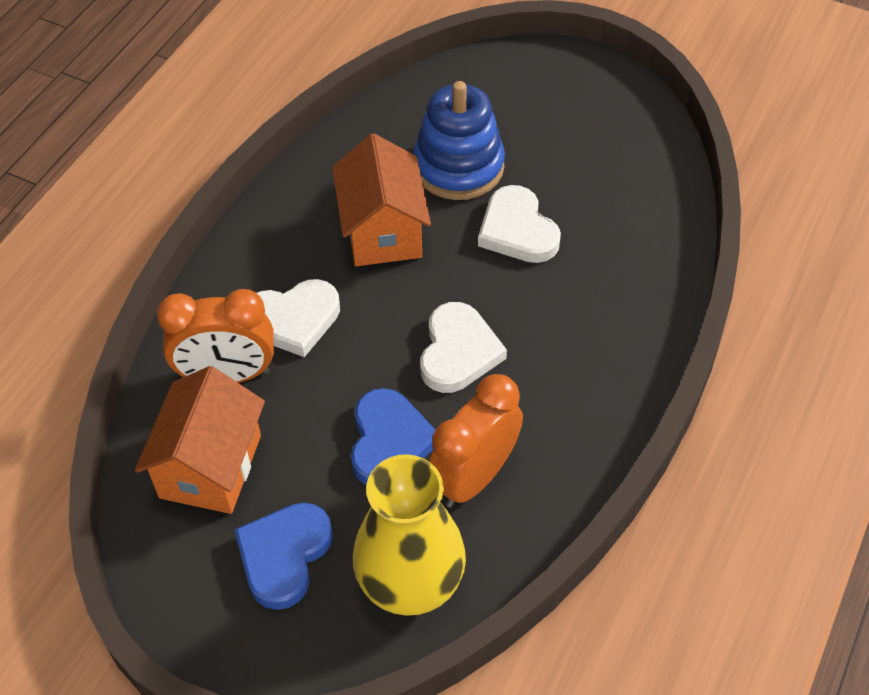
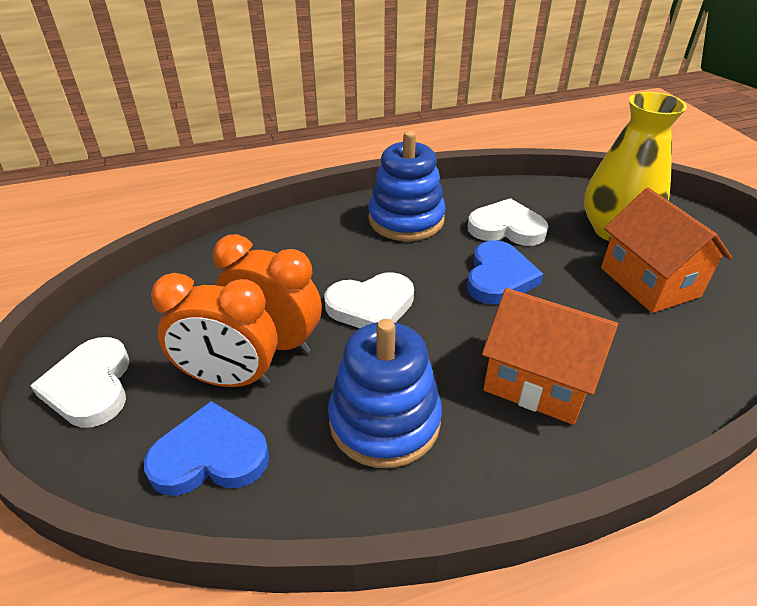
blue stacking toy: 1 -> 2

